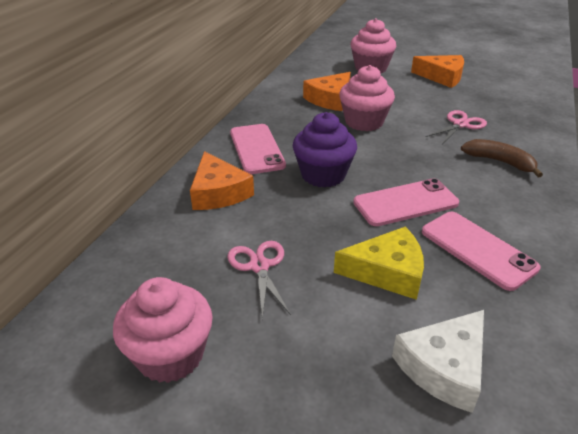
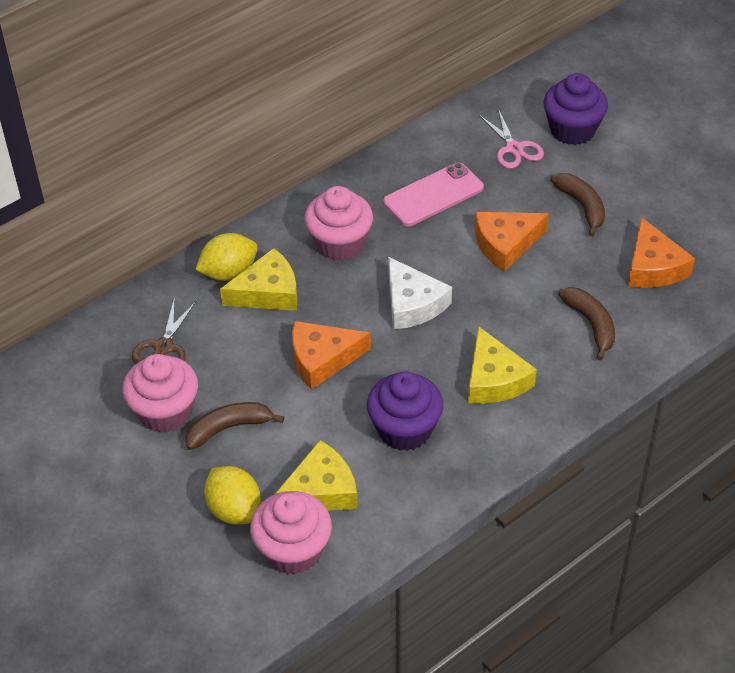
brown banana: 1 -> 3
brown scissors: 0 -> 1
pink phone: 3 -> 1
pink scissors: 2 -> 1
purple cupcake: 1 -> 2
yellow cheese: 1 -> 3
yellow lemon: 0 -> 2

